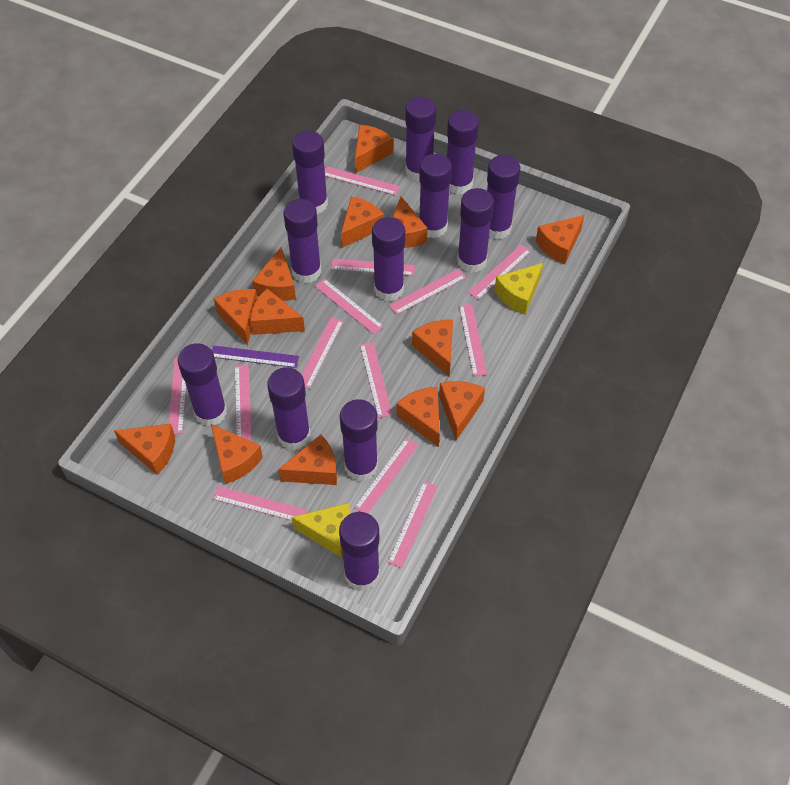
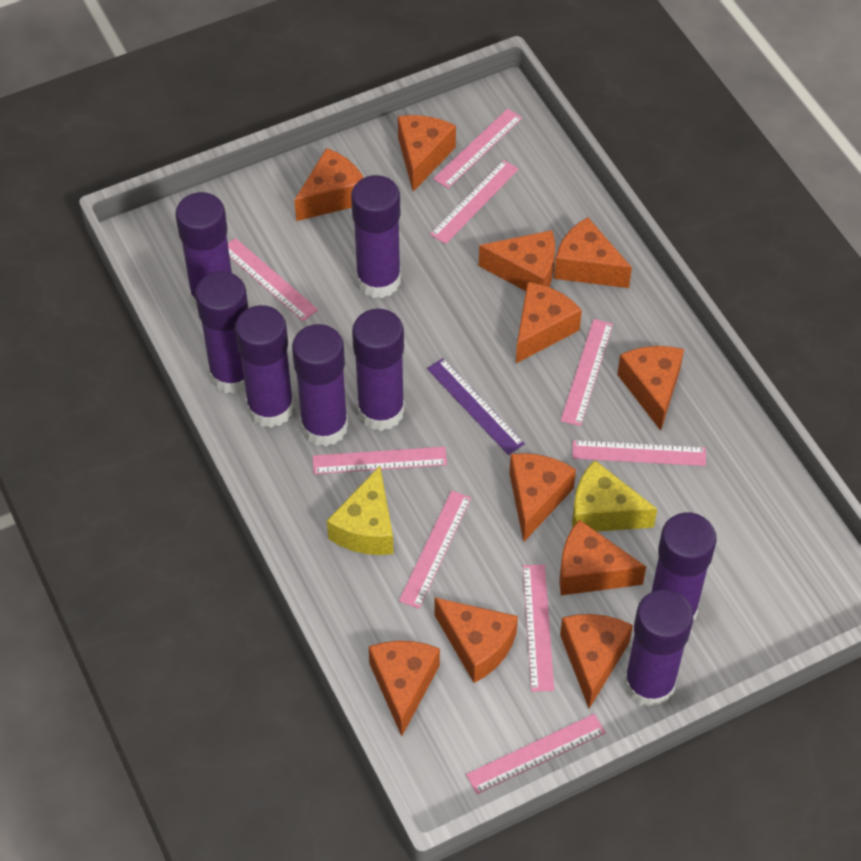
orange cheese: 13 -> 11
pink ruler: 13 -> 9
purple glue stick: 12 -> 8

